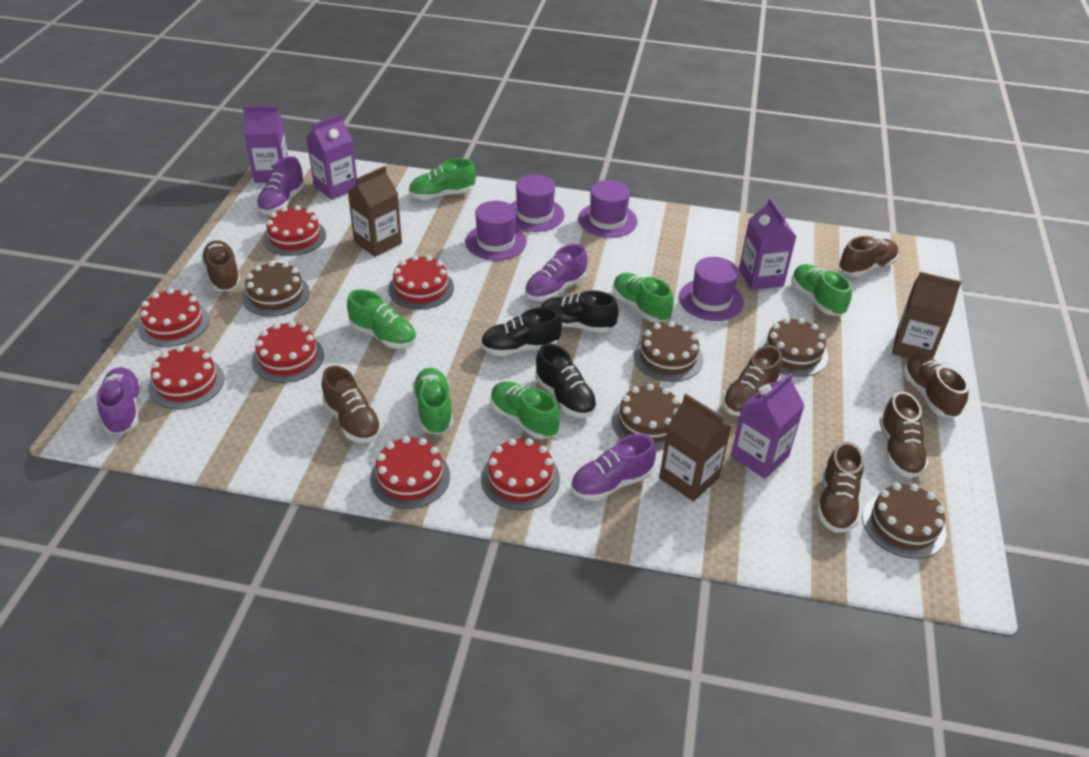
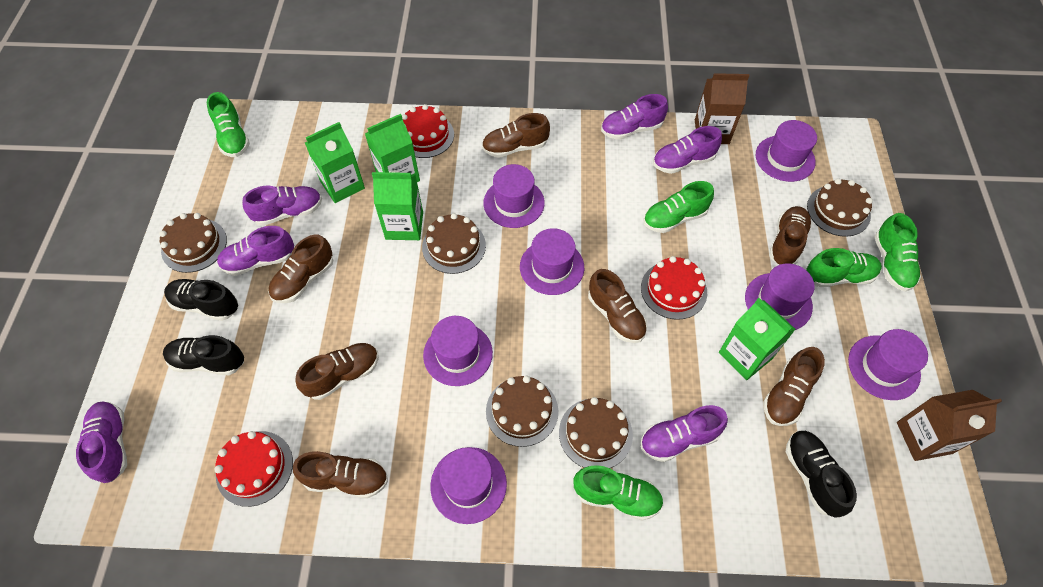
brown carton: 3 -> 2
green carton: 0 -> 4
green shoe: 6 -> 5
purple carton: 4 -> 0
purple hat: 4 -> 7
purple shoe: 4 -> 6
red cake: 7 -> 3

